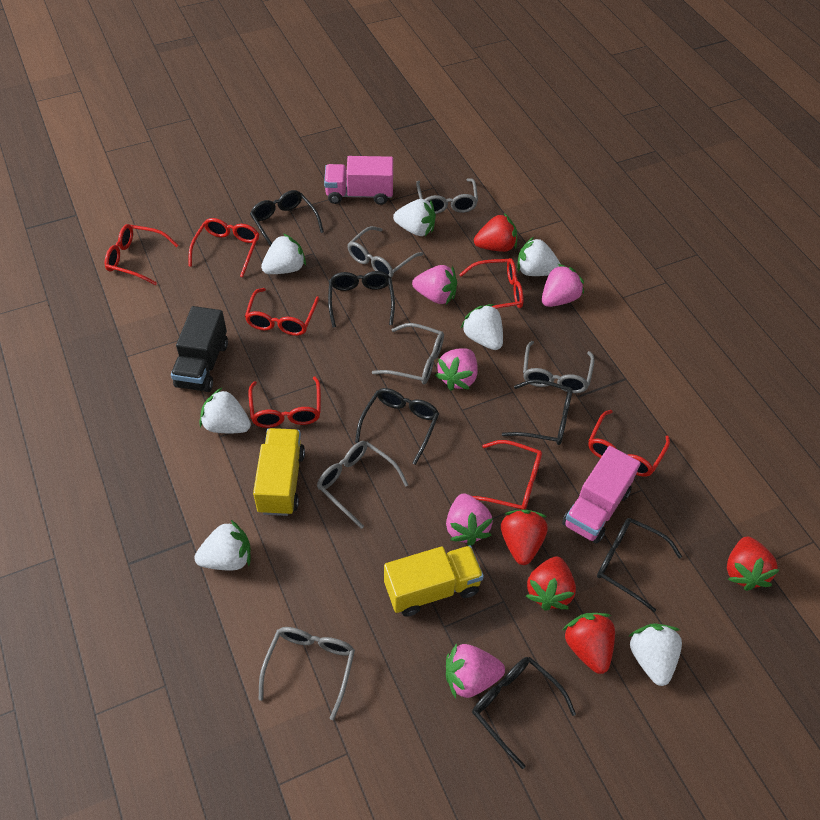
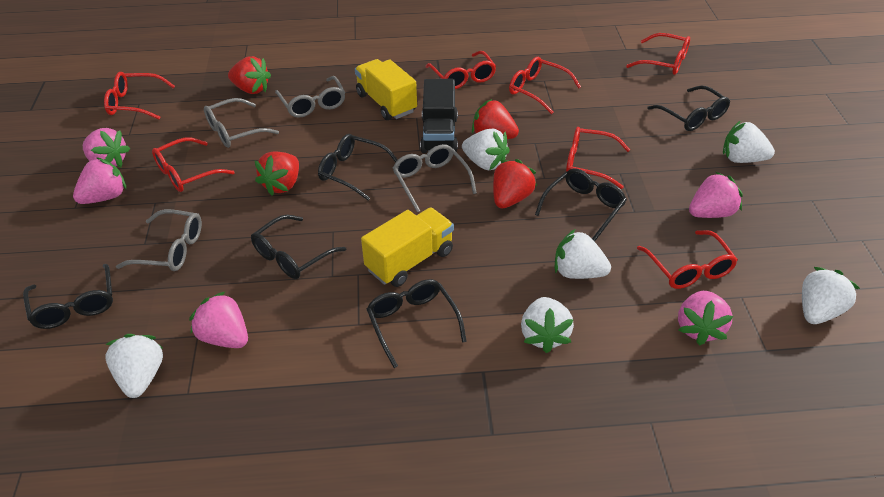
grey glasses: 6 -> 4
pink truck: 2 -> 0
red strawberry: 5 -> 4
white strawberry: 7 -> 6

